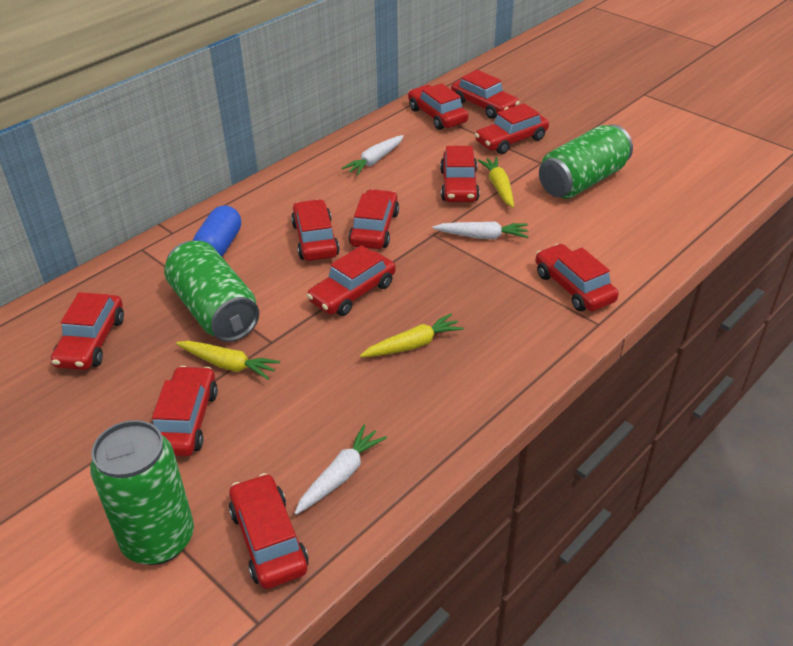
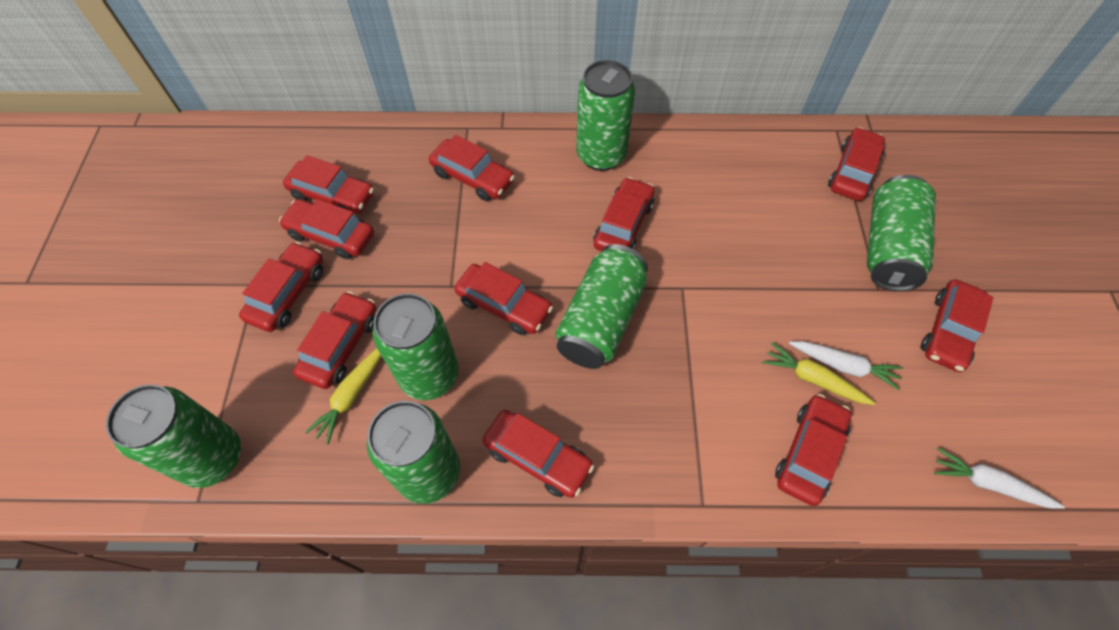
blue capsule: 1 -> 0
green can: 3 -> 6
white carrot: 3 -> 2
yellow carrot: 3 -> 2

